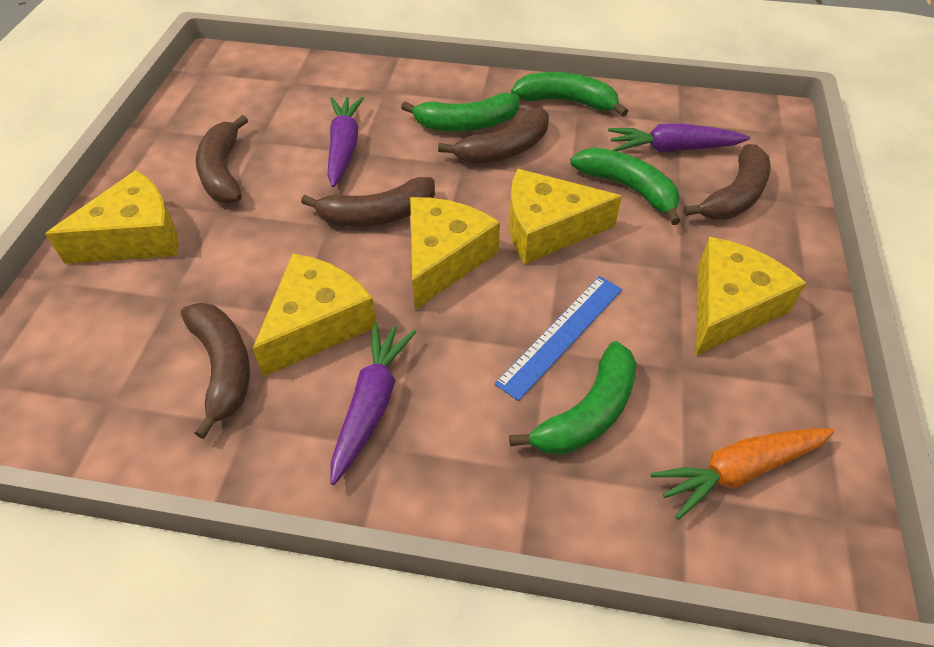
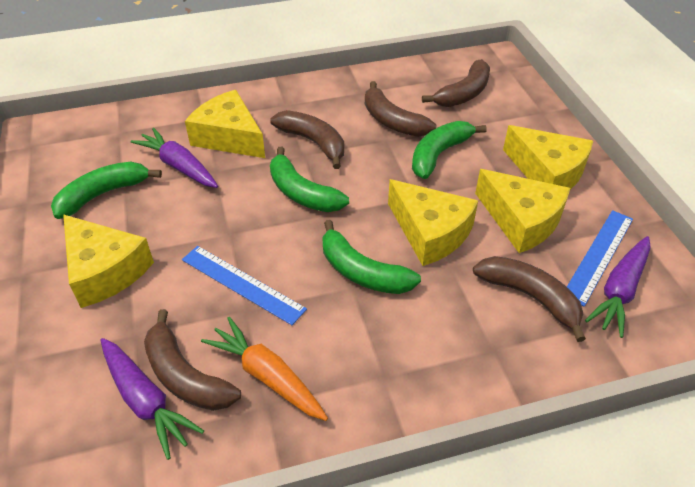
blue ruler: 1 -> 2

